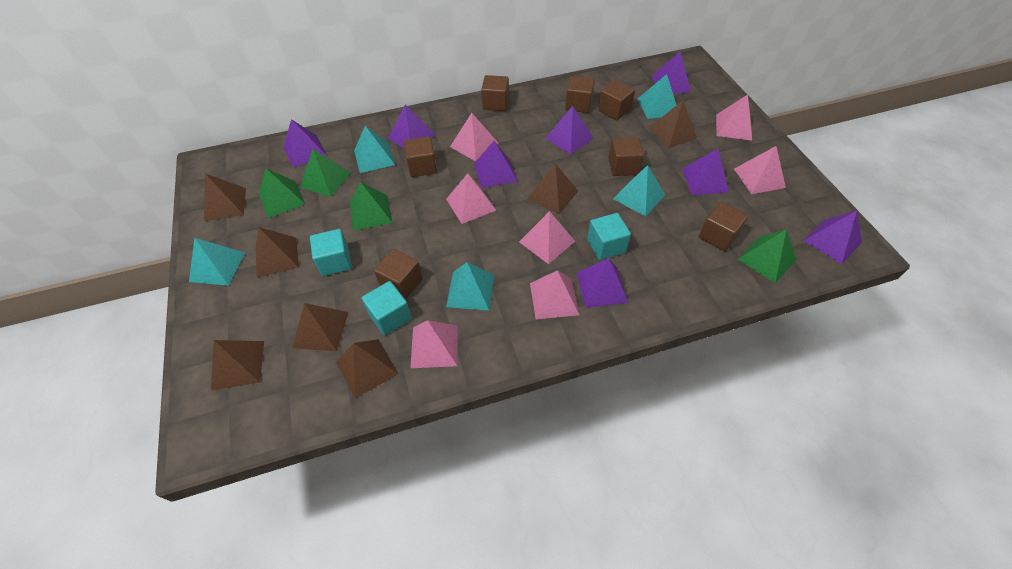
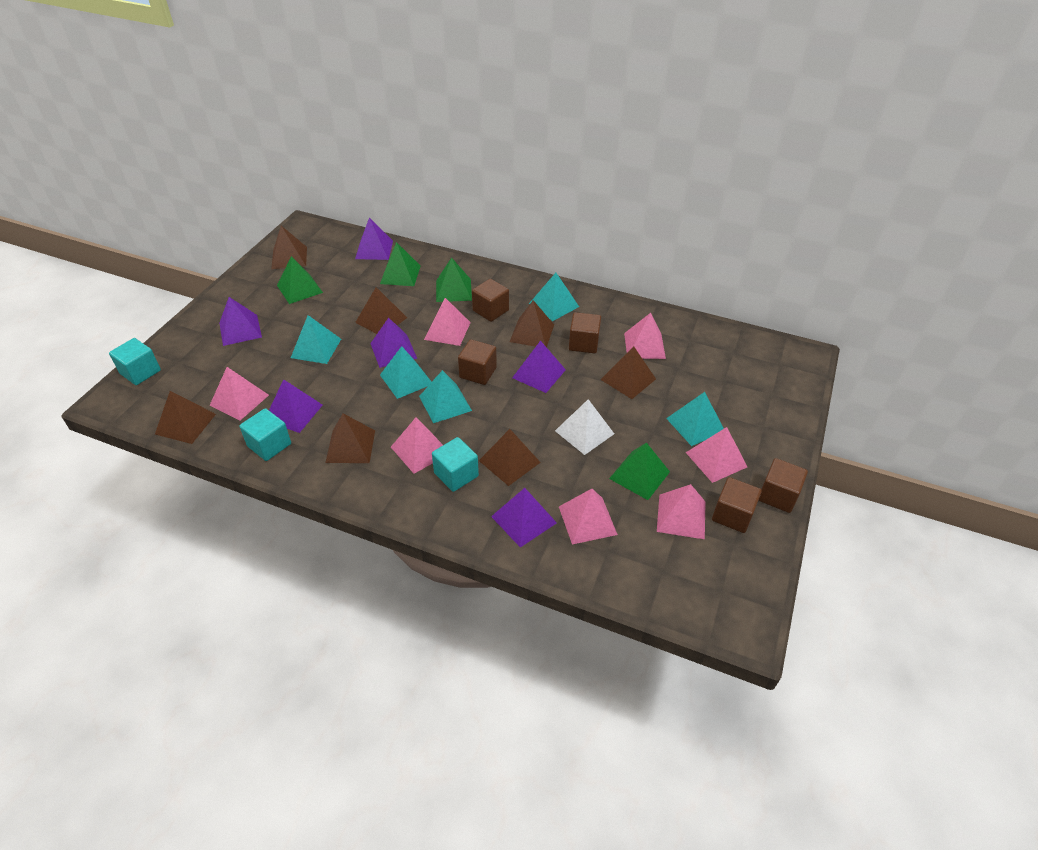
brown cube: 7 -> 5
purple pyramid: 8 -> 6
white pyramid: 0 -> 1

